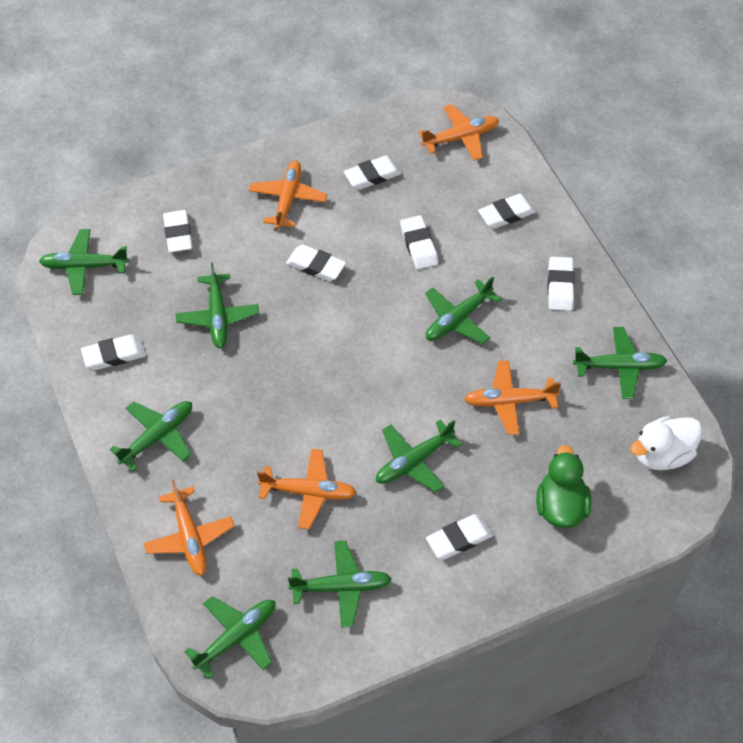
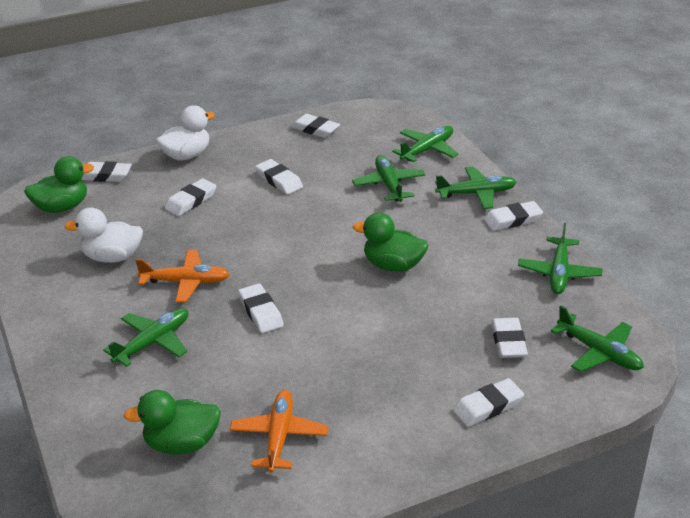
green duck: 1 -> 3
green plane: 8 -> 6
orange plane: 5 -> 2
white duck: 1 -> 2

